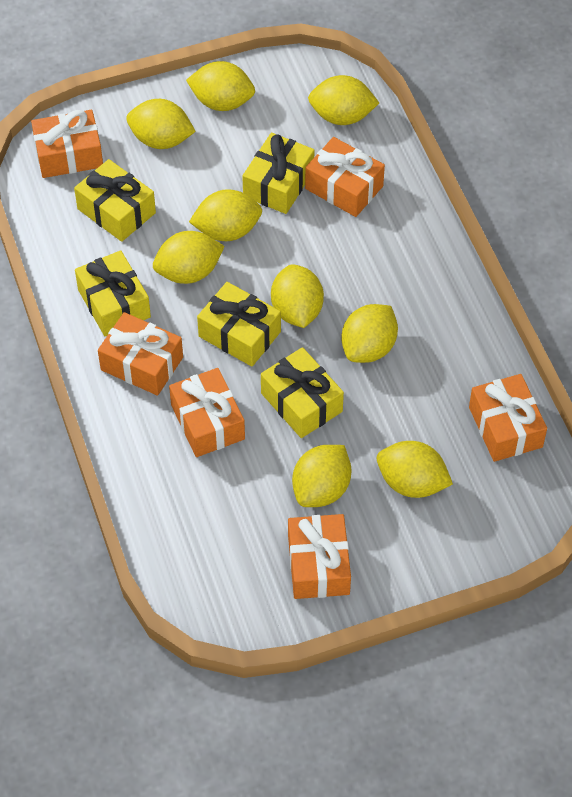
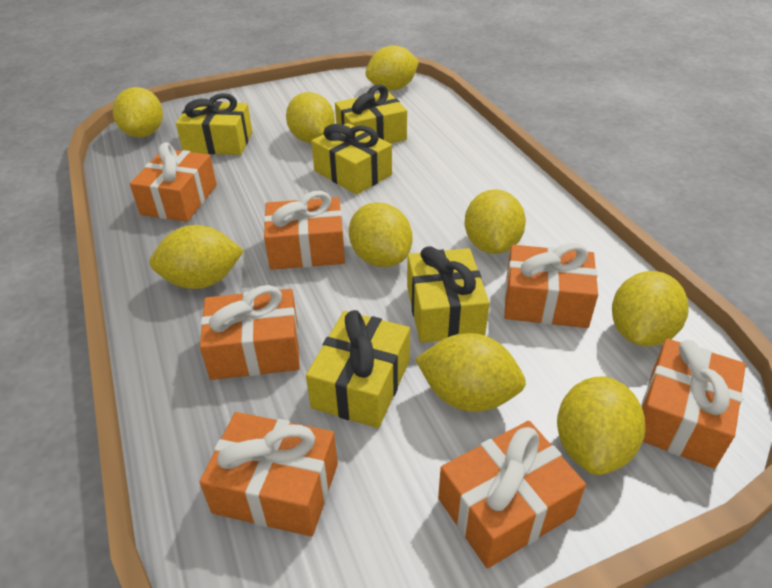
orange gift: 6 -> 7

